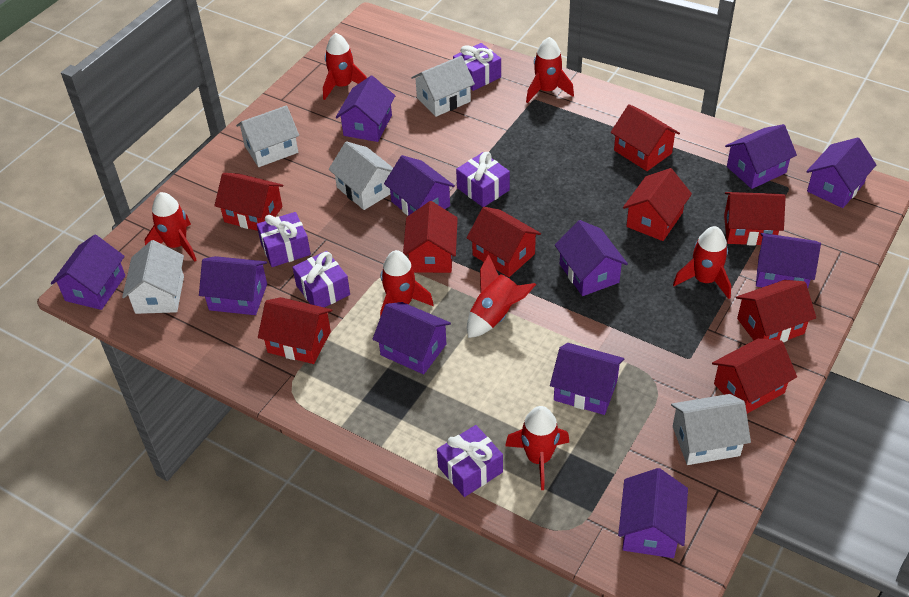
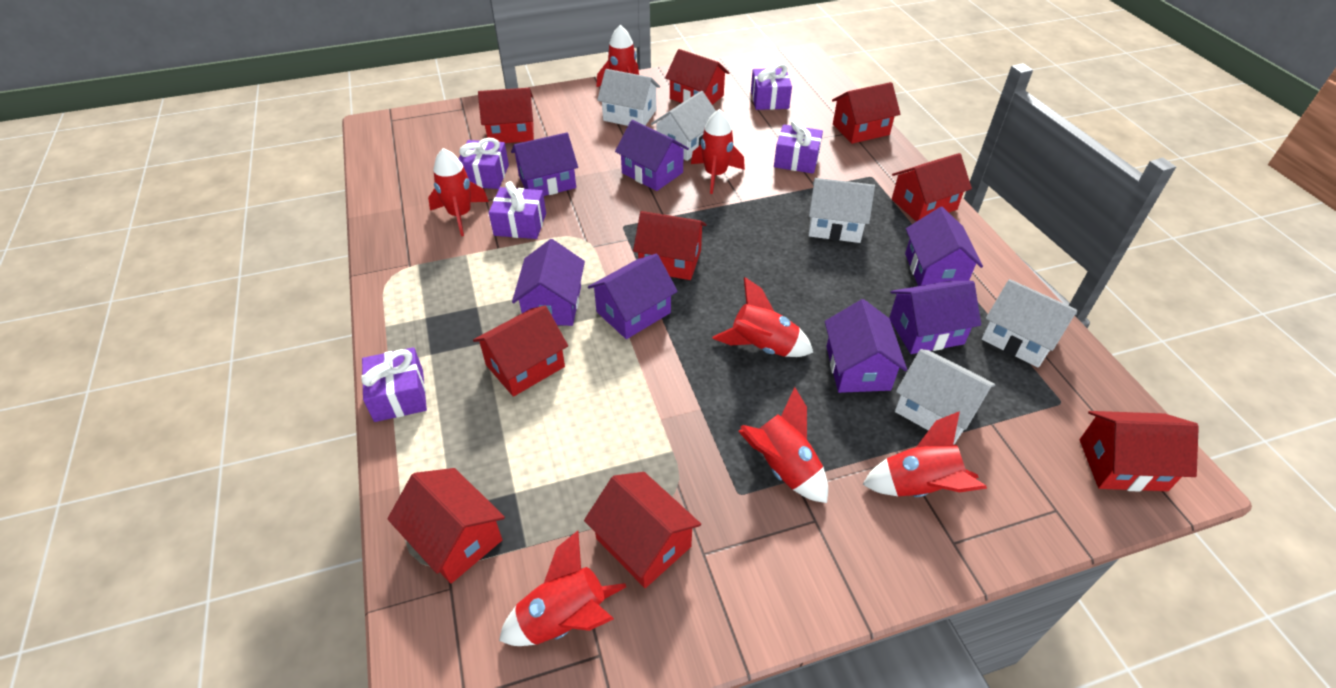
purple house: 11 -> 7

